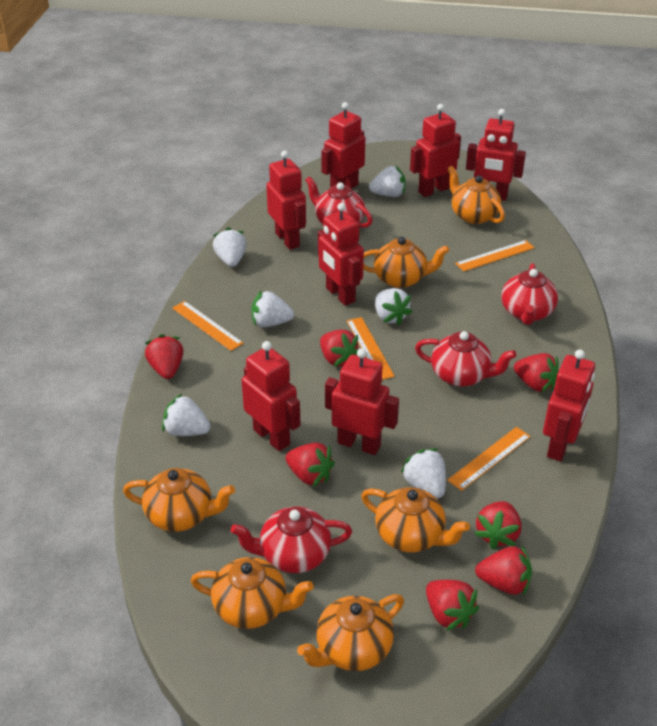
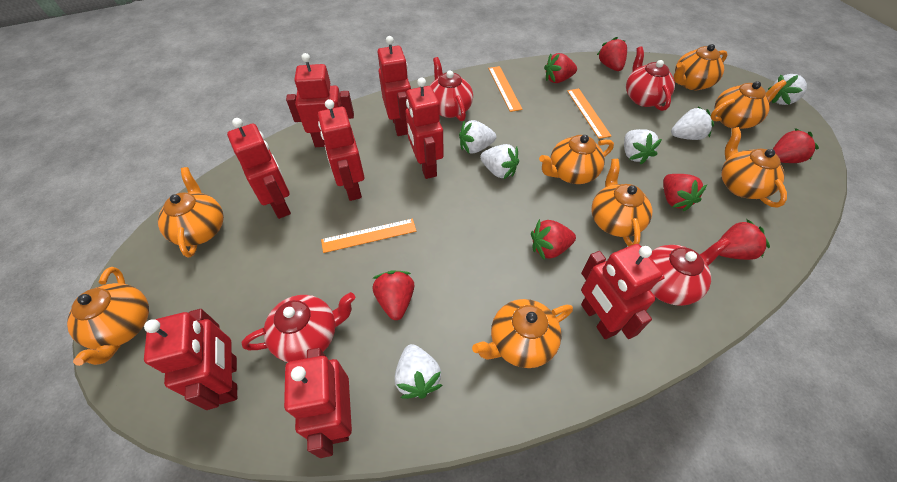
orange ruler: 4 -> 3
orange teapot: 6 -> 8

